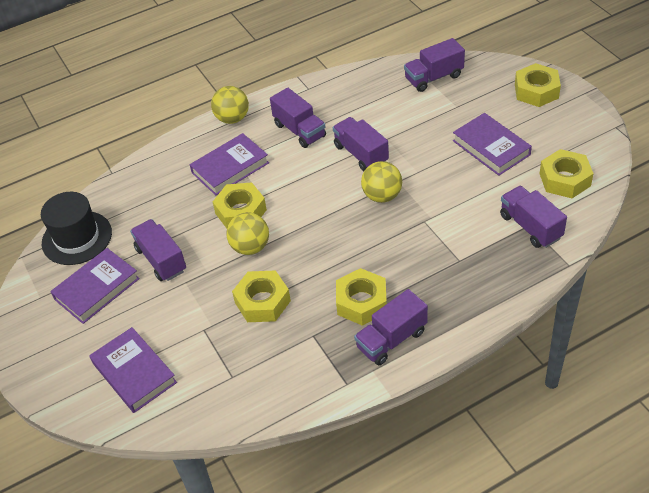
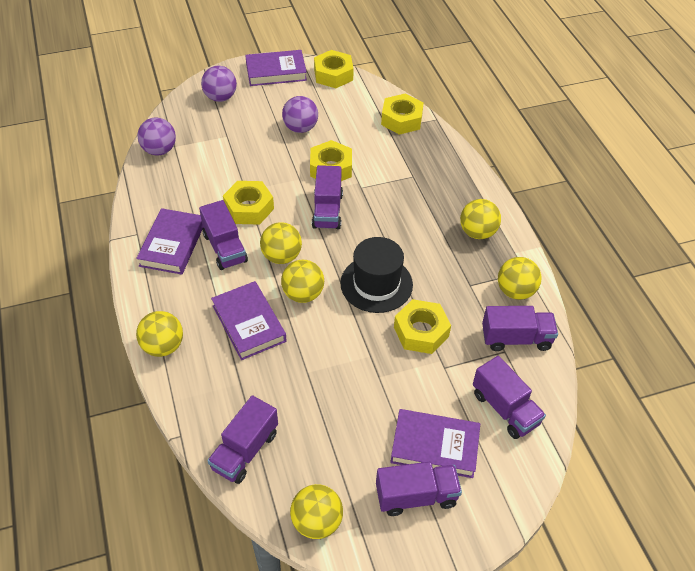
purple ball: 0 -> 3
yellow ball: 3 -> 6

